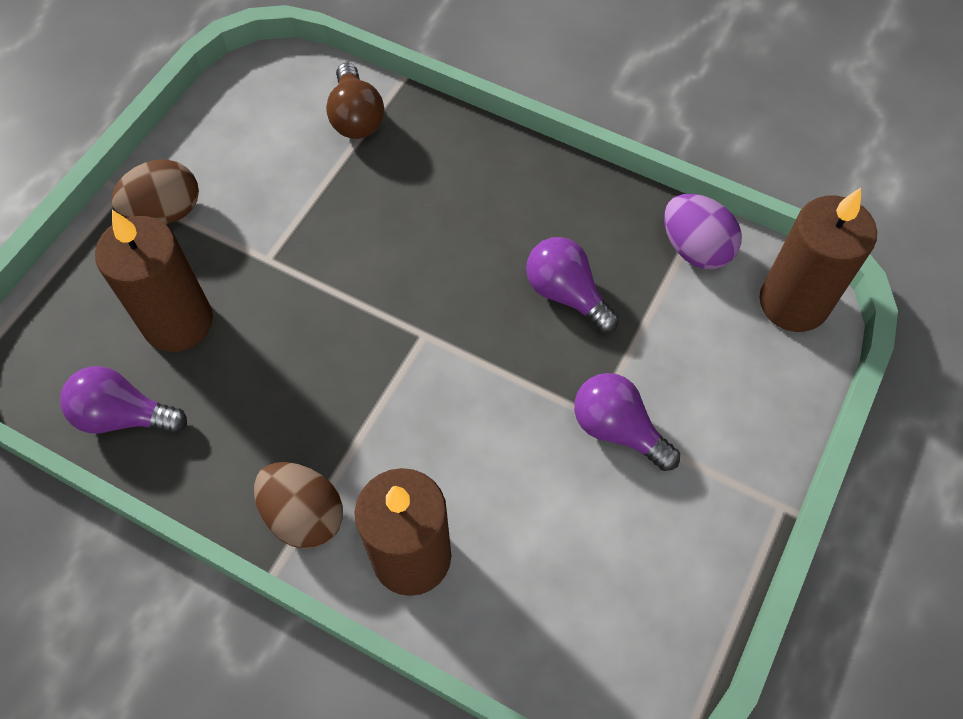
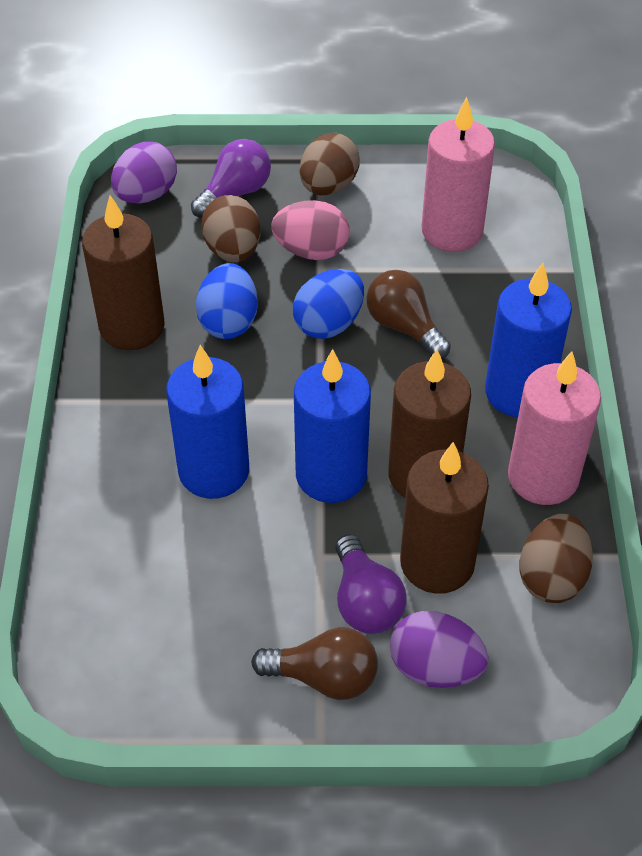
blue candle: 0 -> 3
blue egg: 0 -> 2
brown egg: 2 -> 3
brown light bulb: 1 -> 2
pink candle: 0 -> 2
pink egg: 0 -> 1
purple egg: 1 -> 2
purple light bulb: 3 -> 2

